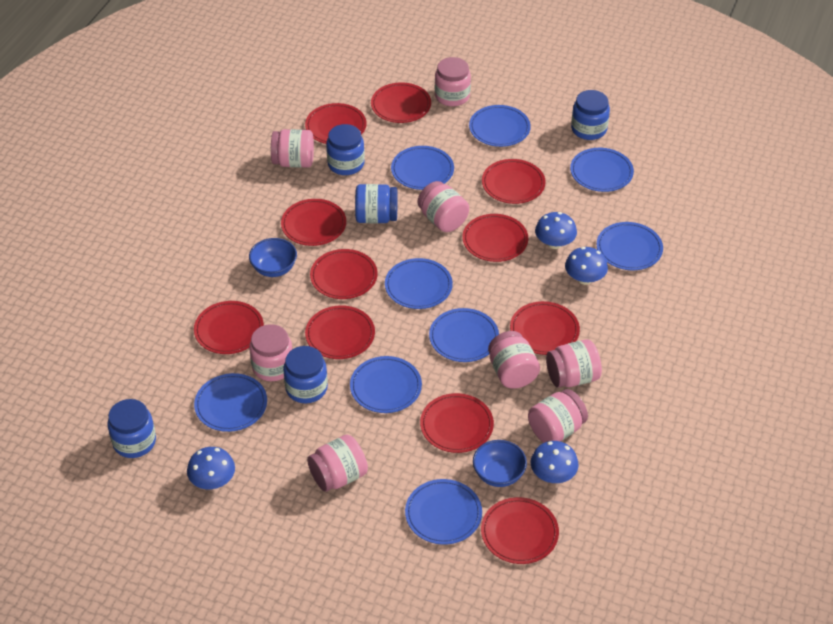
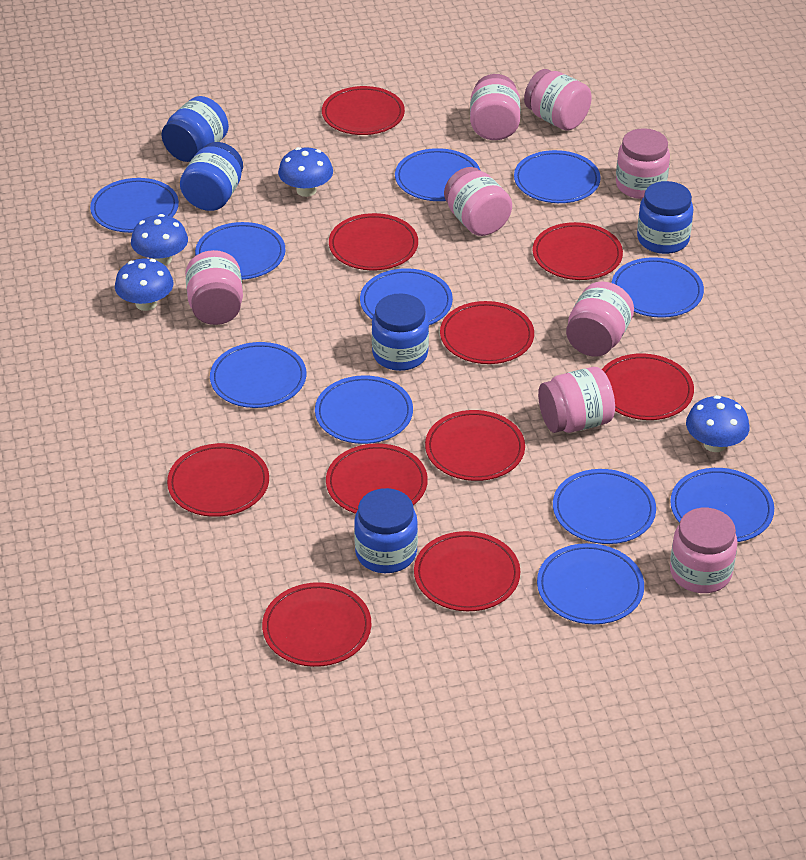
blue bowl: 2 -> 0
blue plate: 9 -> 11
red plate: 11 -> 10

